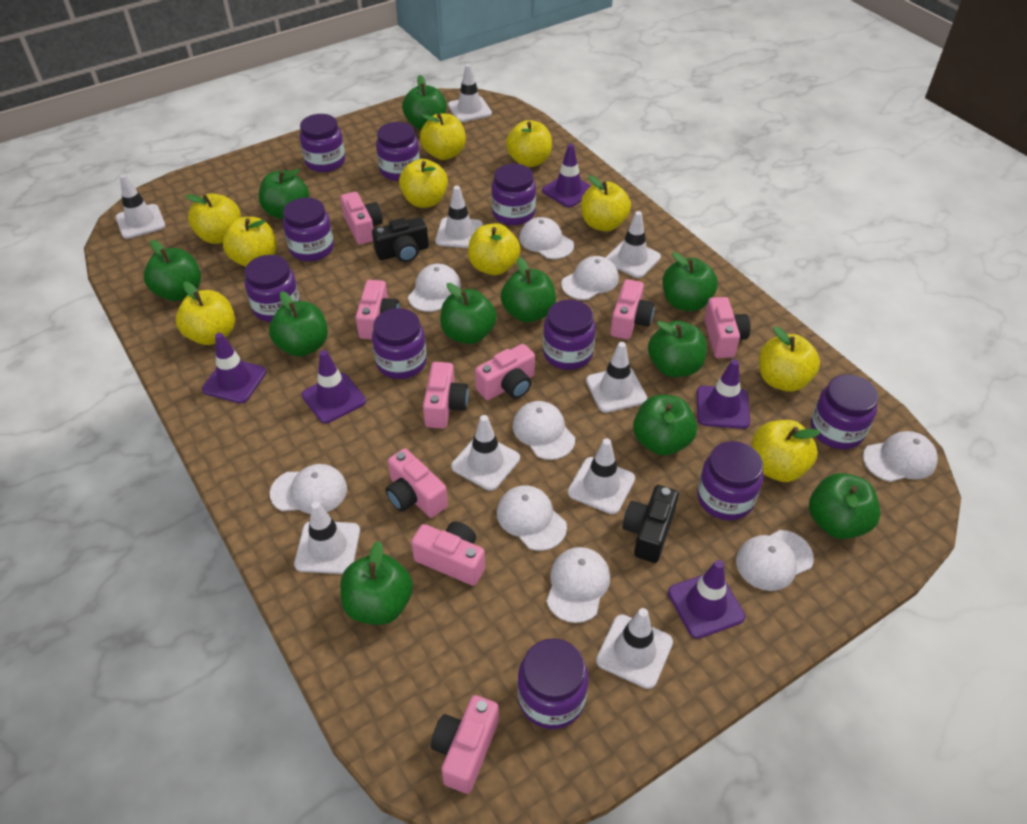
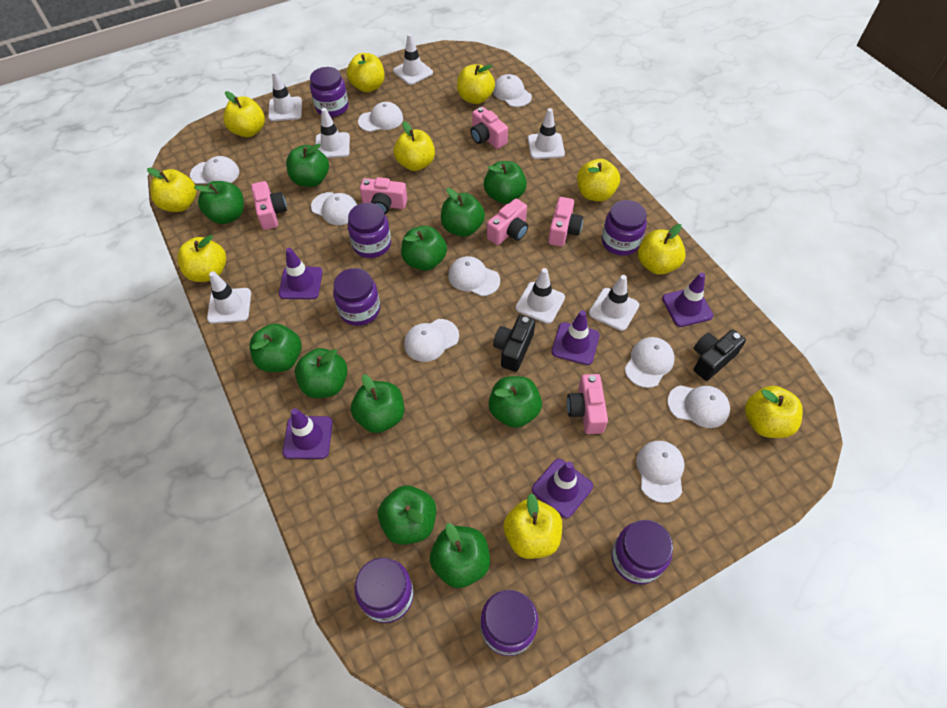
pink camera: 9 -> 6
purple jar: 10 -> 7
white traffic cone: 9 -> 7

